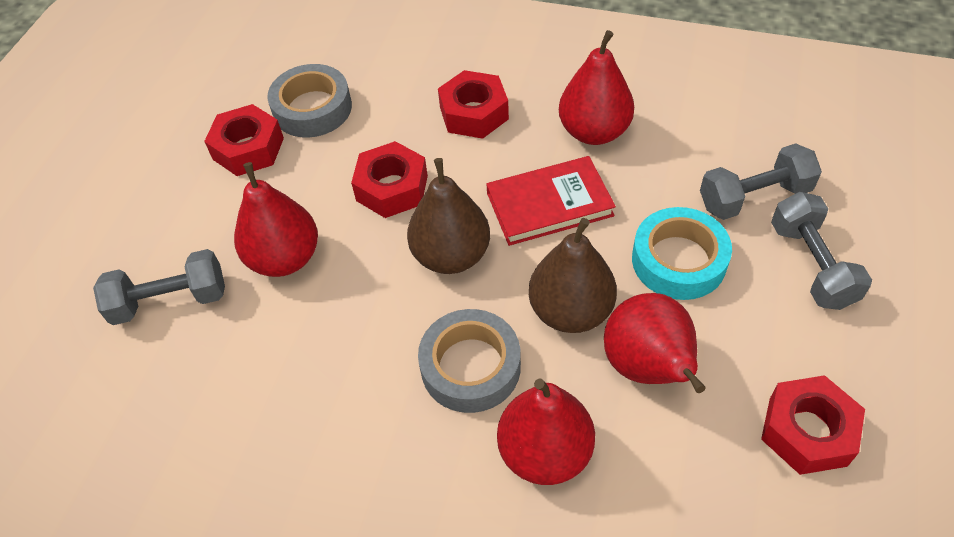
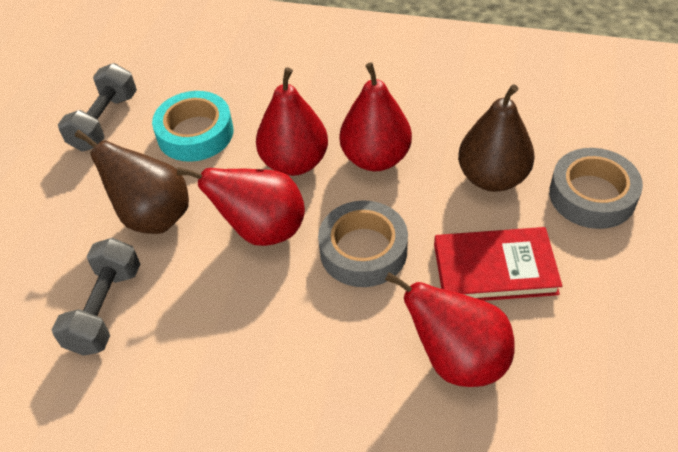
grey dumbbell: 3 -> 2
red nut: 4 -> 0

